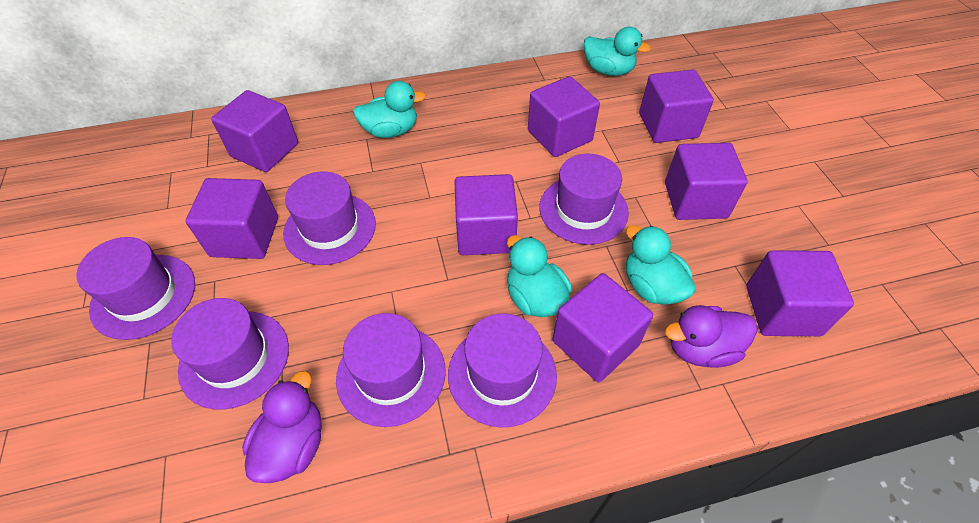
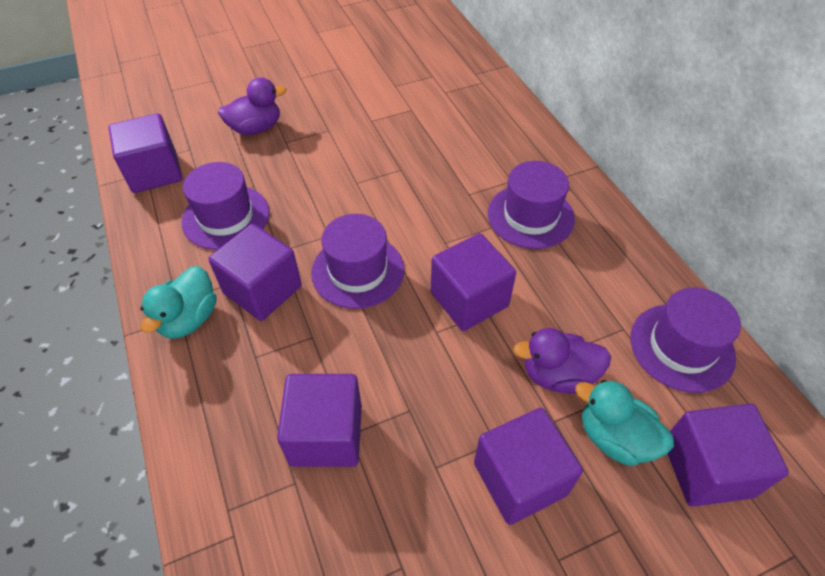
purple cube: 8 -> 6
purple hat: 6 -> 4
turquoise duck: 4 -> 2

